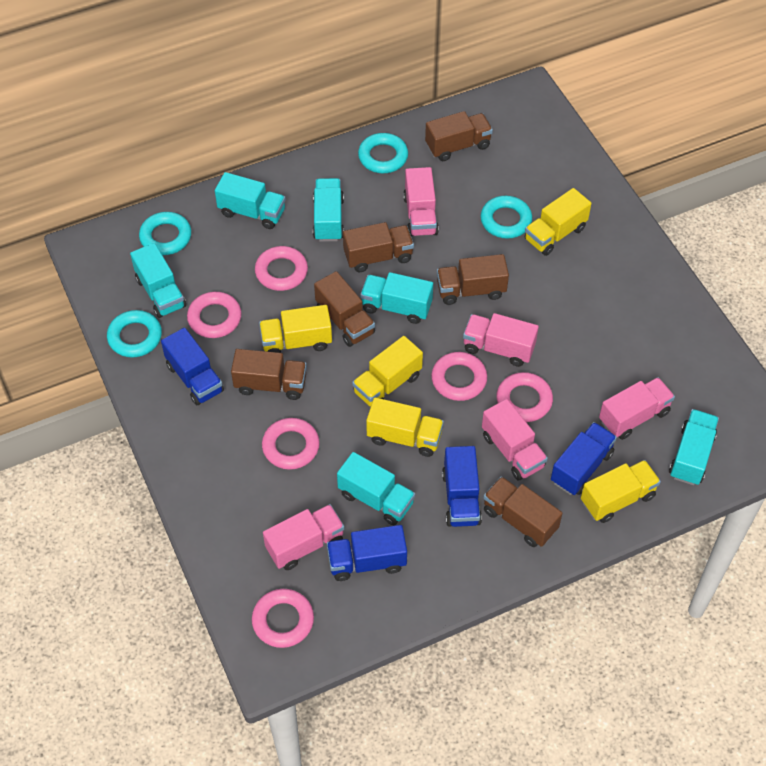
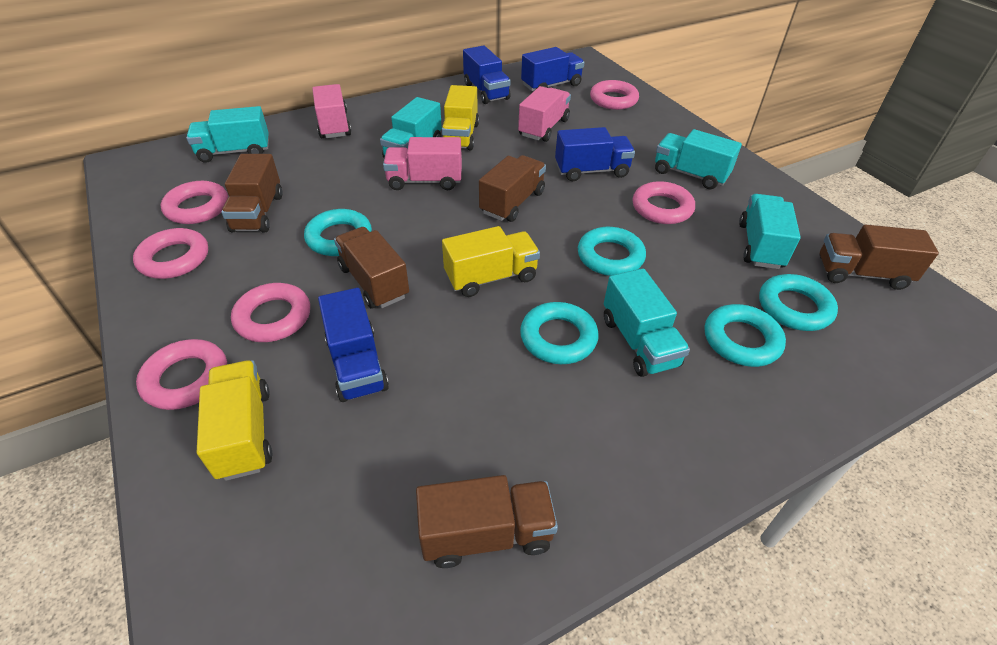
brown truck: 6 -> 5
pink truck: 5 -> 3
turquoise ring: 4 -> 5
turquoise truck: 6 -> 5
yellow truck: 5 -> 3

